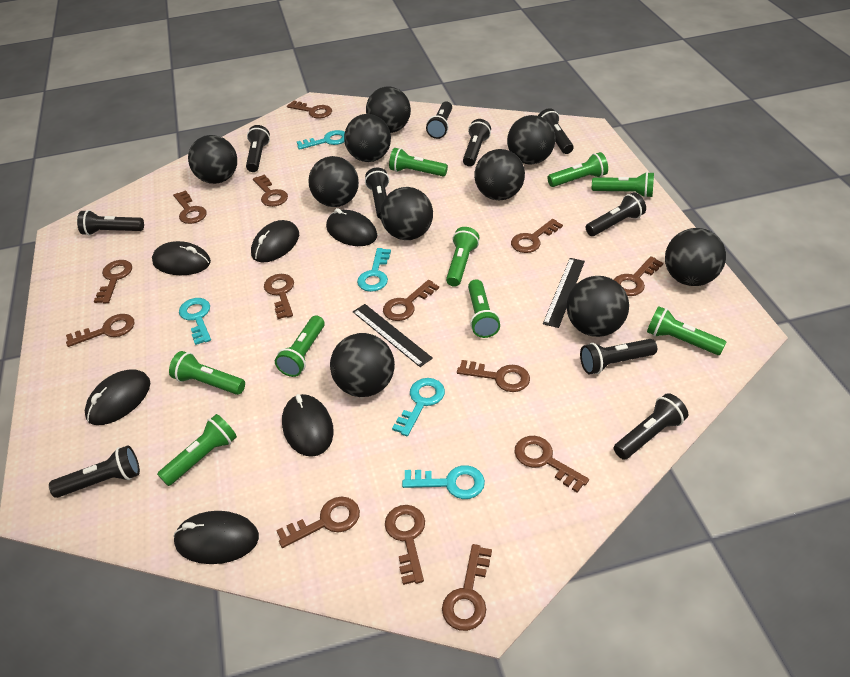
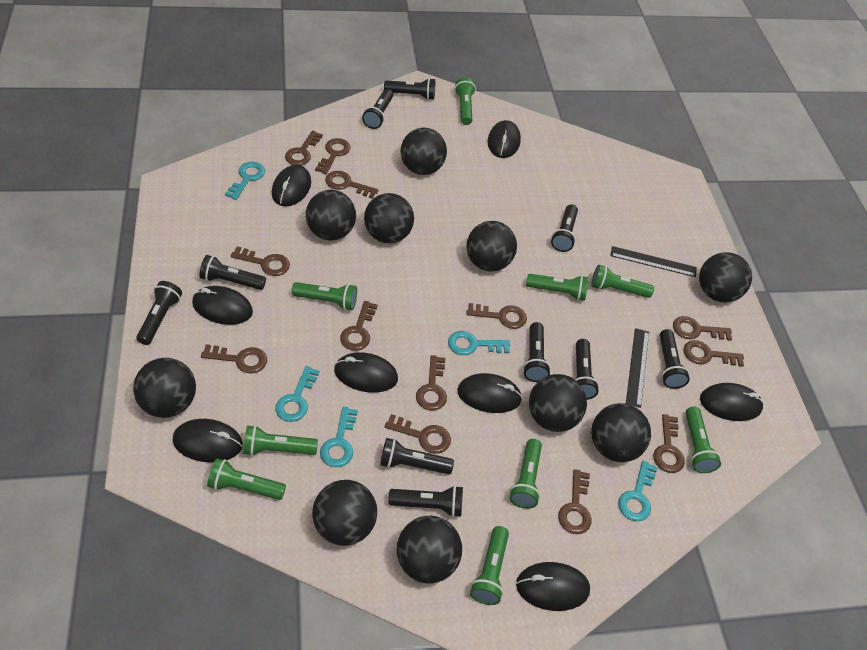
black mouse: 6 -> 8
brown key: 14 -> 13

